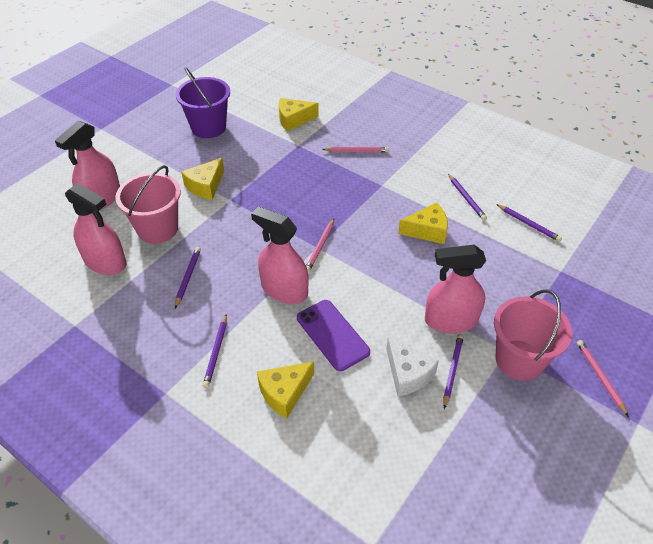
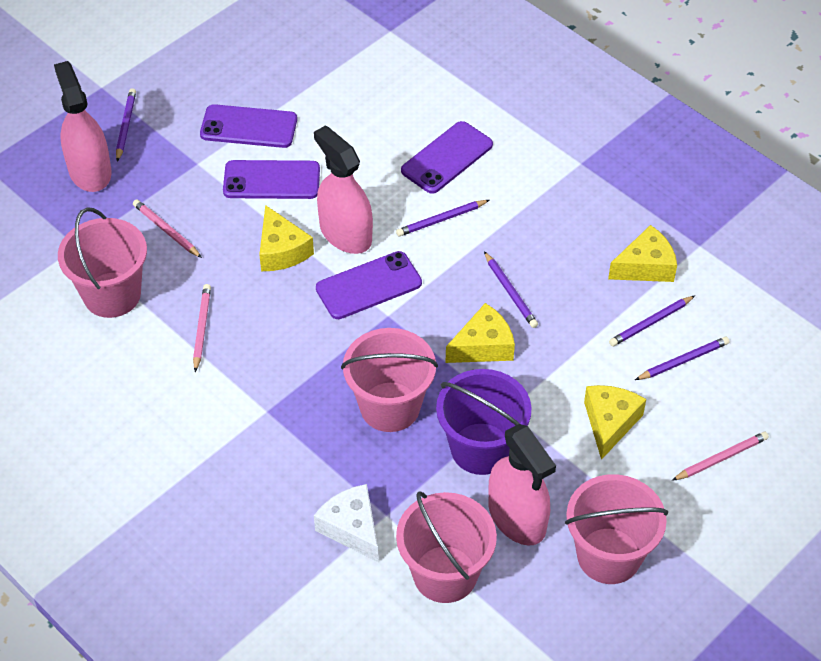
pink bucket: 2 -> 4
pink spray bottle: 4 -> 3
purple phone: 1 -> 4

